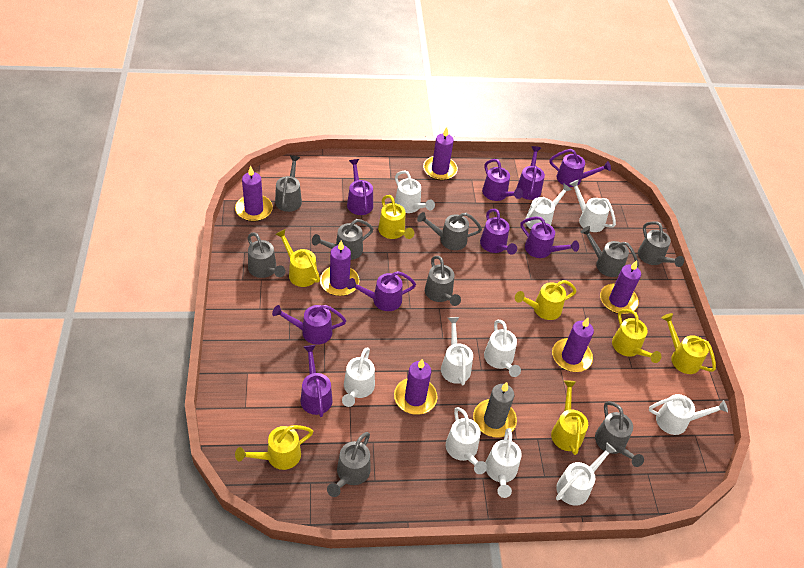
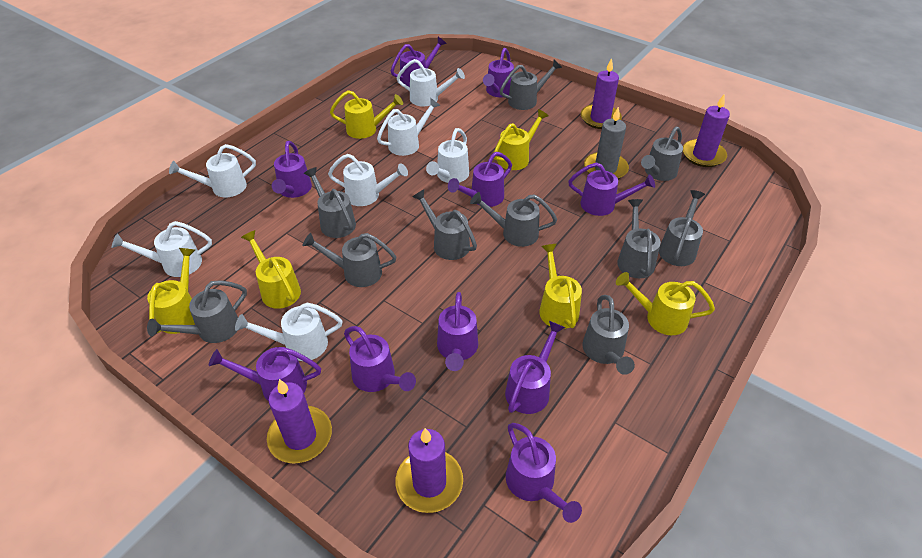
grey watering can: 9 -> 10
purple candle: 6 -> 4
purple watering can: 9 -> 10
white watering can: 10 -> 7
yellow watering can: 7 -> 6

